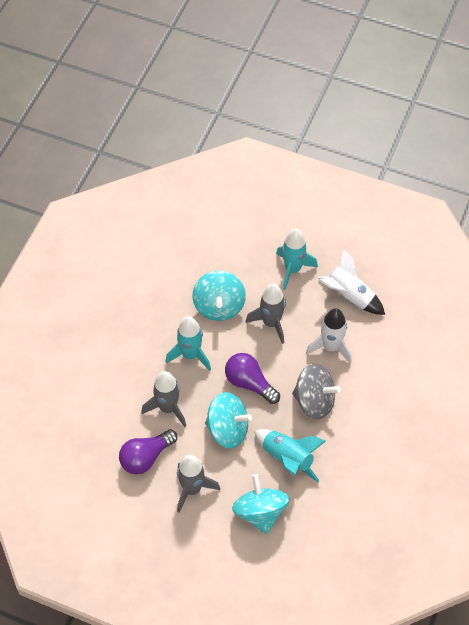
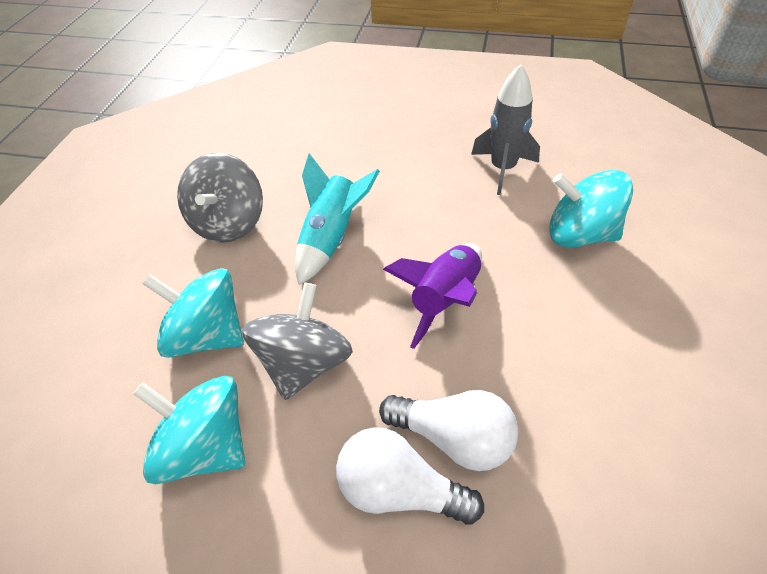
grey rocket: 3 -> 1
grey spinning top: 1 -> 2
purple light bulb: 2 -> 0
purple rocket: 0 -> 1
turquoise rocket: 3 -> 1
white light bulb: 0 -> 2
white rocket: 2 -> 0

